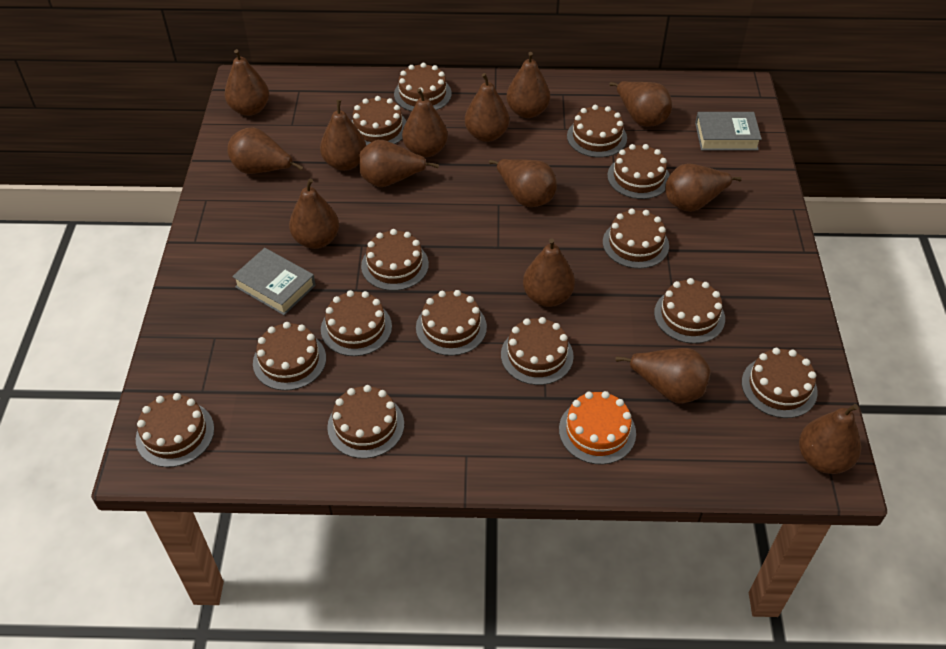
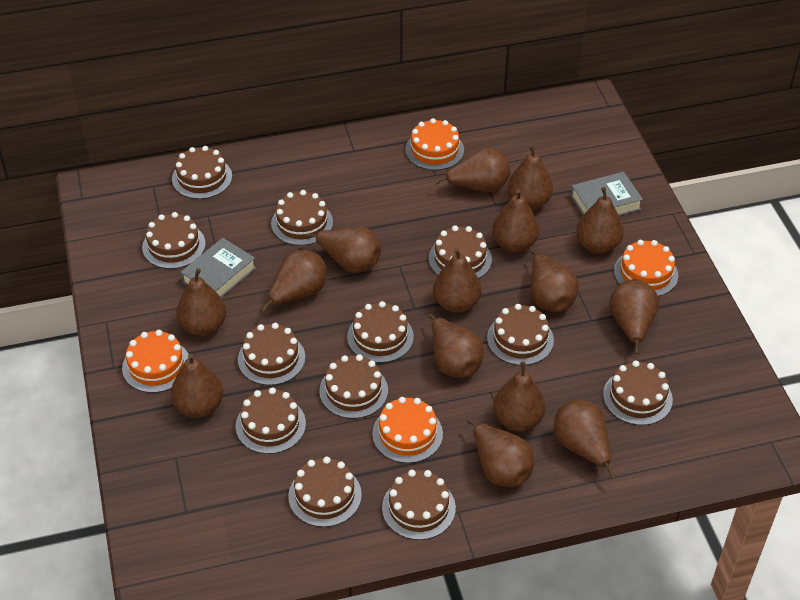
brown cake: 14 -> 12
brown pear: 14 -> 15
orange cake: 1 -> 4

